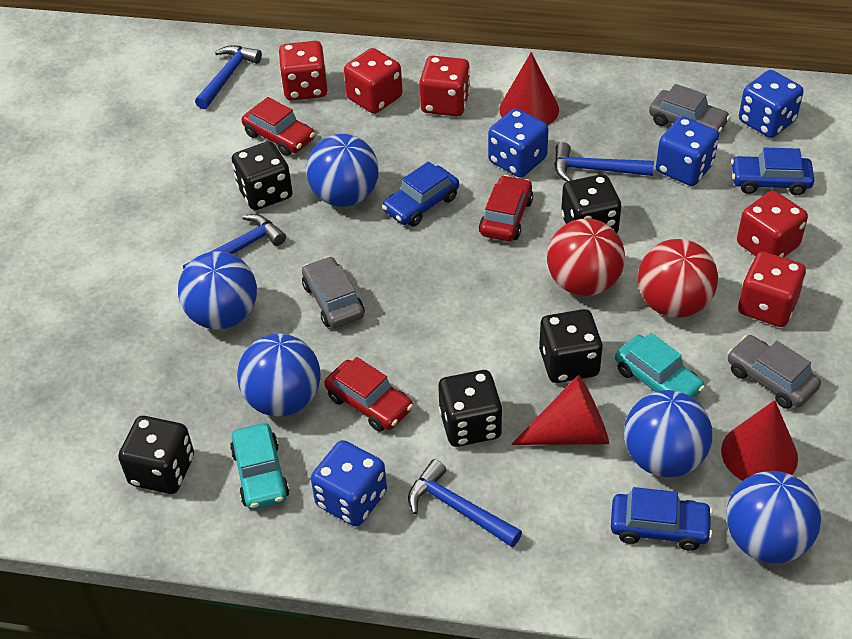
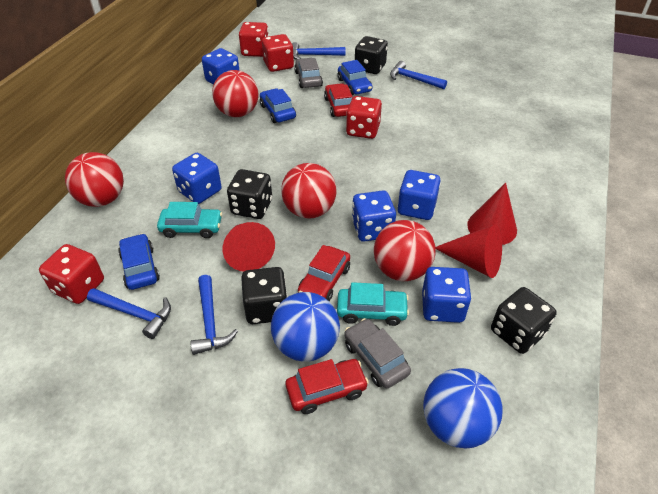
black dice: 5 -> 4
blue ball: 5 -> 2
blue dice: 4 -> 5
grey car: 3 -> 2
red ball: 2 -> 4
red dice: 5 -> 4

